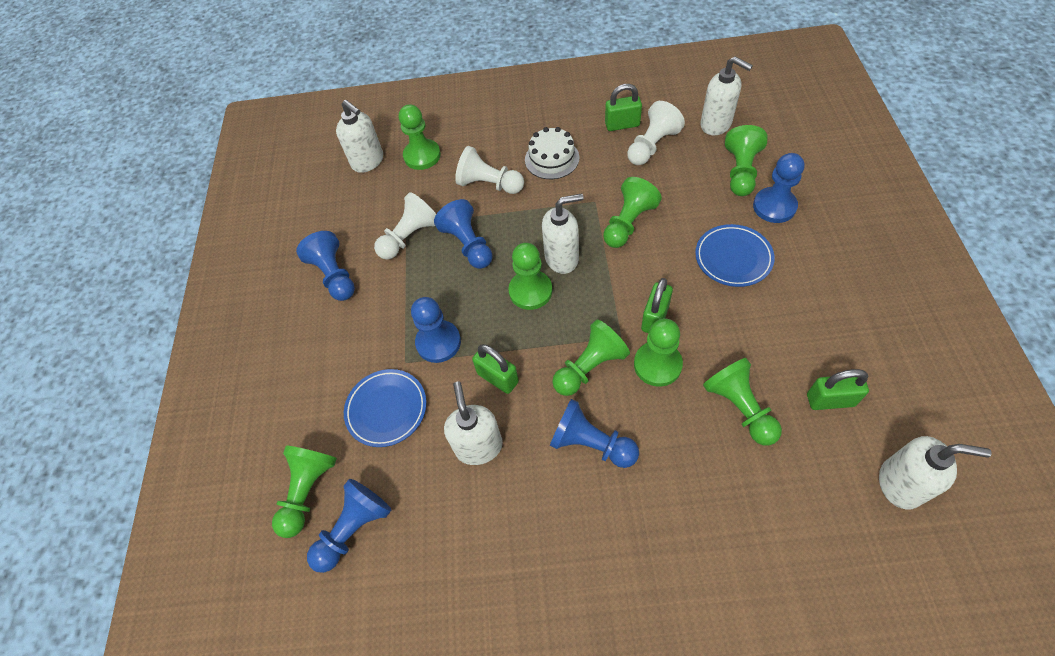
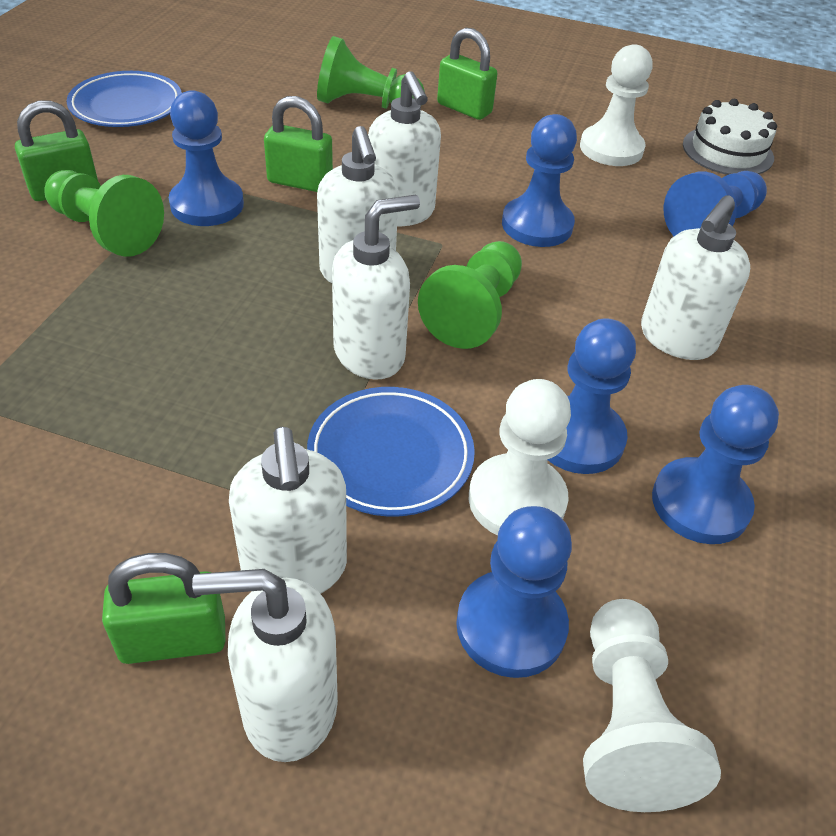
green pawn: 8 -> 3
white soap dispenser: 5 -> 6

